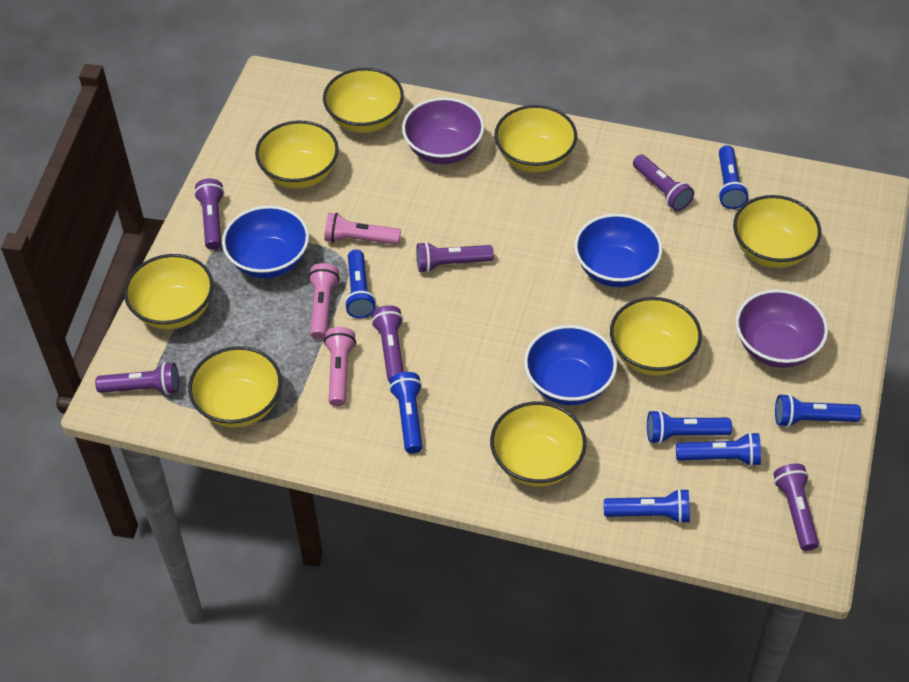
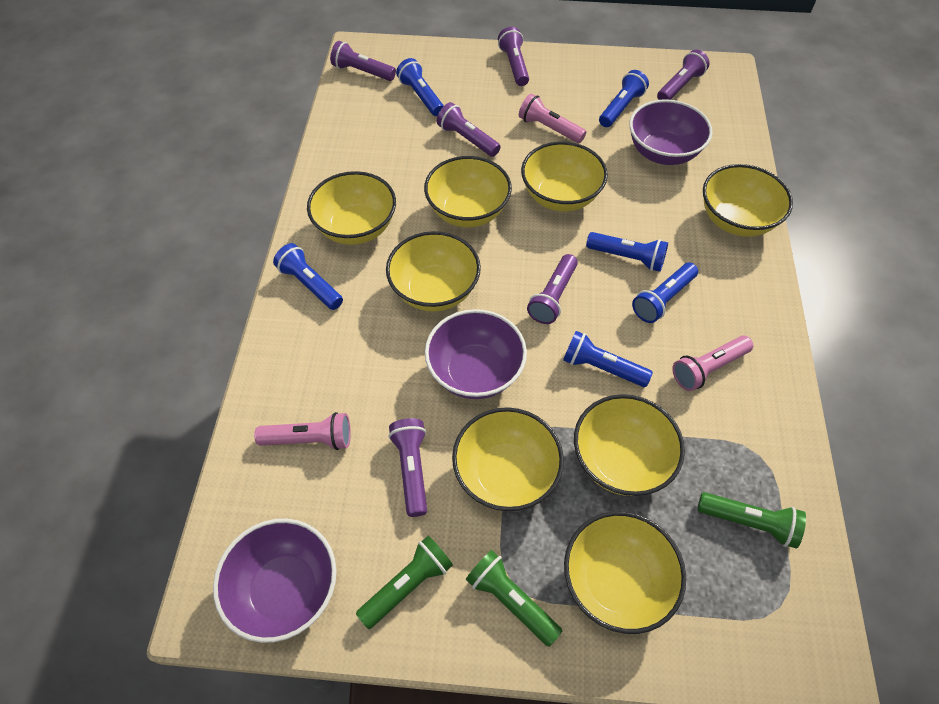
blue bowl: 3 -> 0
blue flashlight: 7 -> 6
green flashlight: 0 -> 3
purple bowl: 2 -> 3

